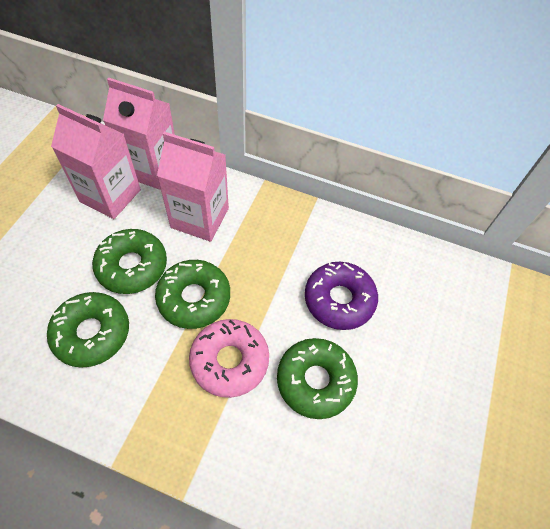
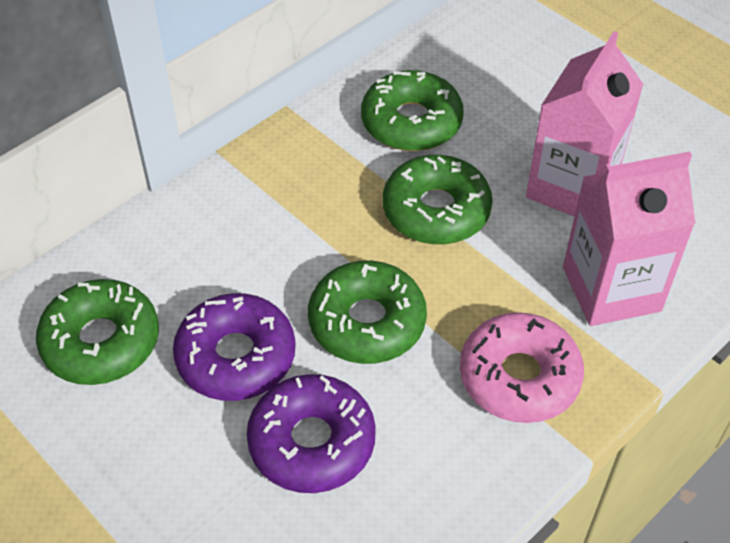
pink carton: 3 -> 2
purple donut: 1 -> 2

